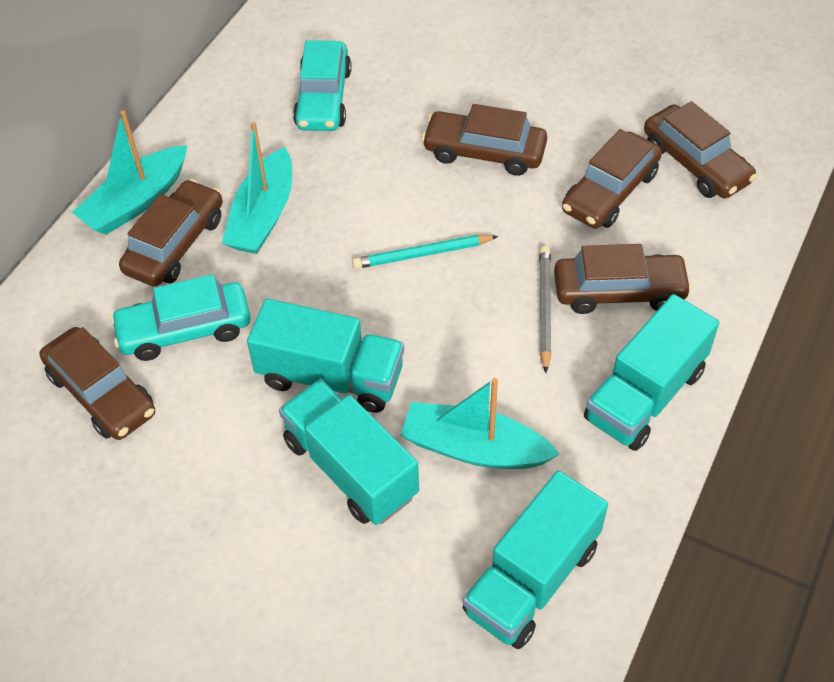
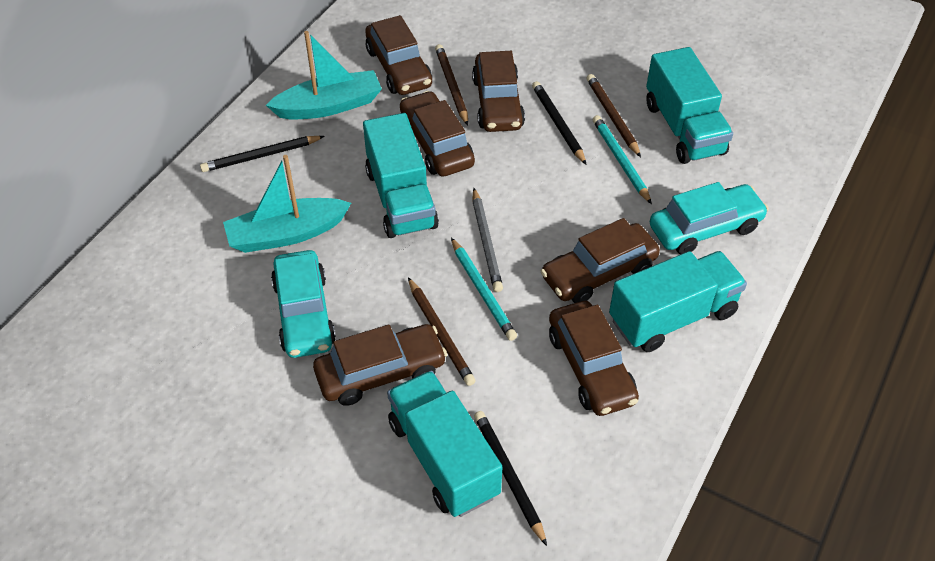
black pencil: 0 -> 3
brown pencil: 0 -> 3
turquoise boat: 3 -> 2
turquoise pencil: 1 -> 2

